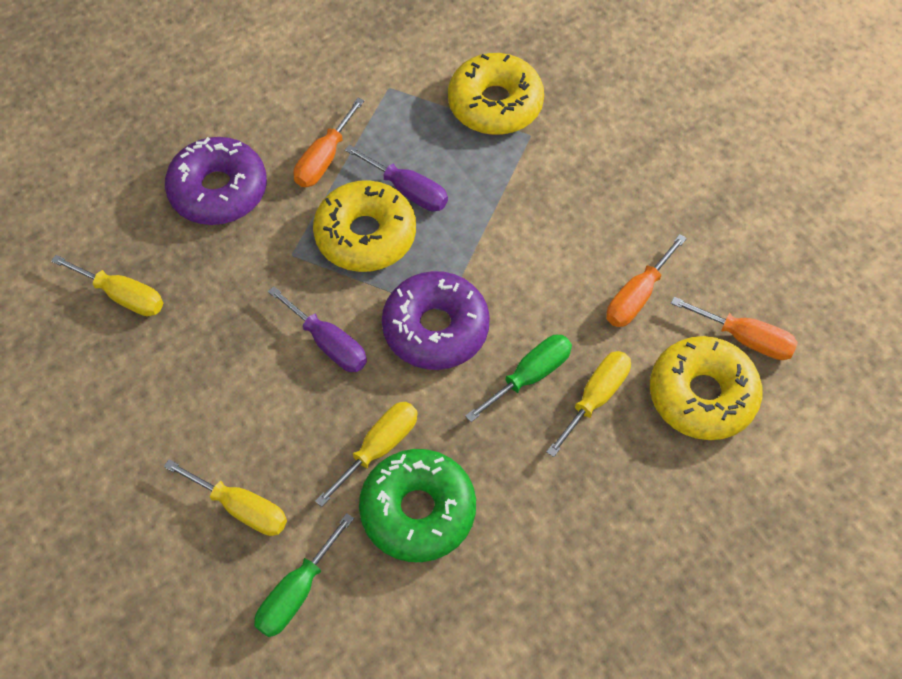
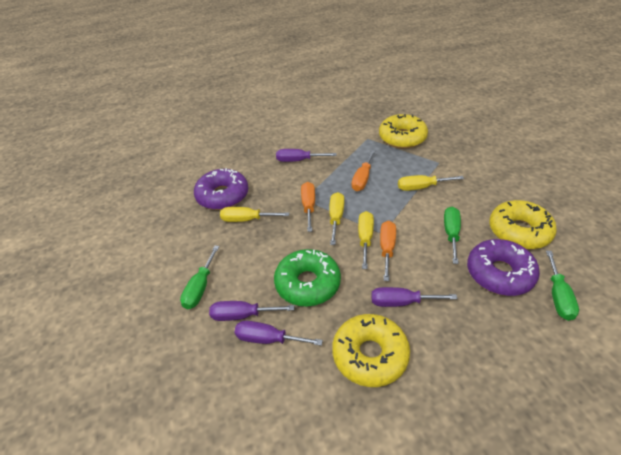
green screwdriver: 2 -> 3
purple screwdriver: 2 -> 4

